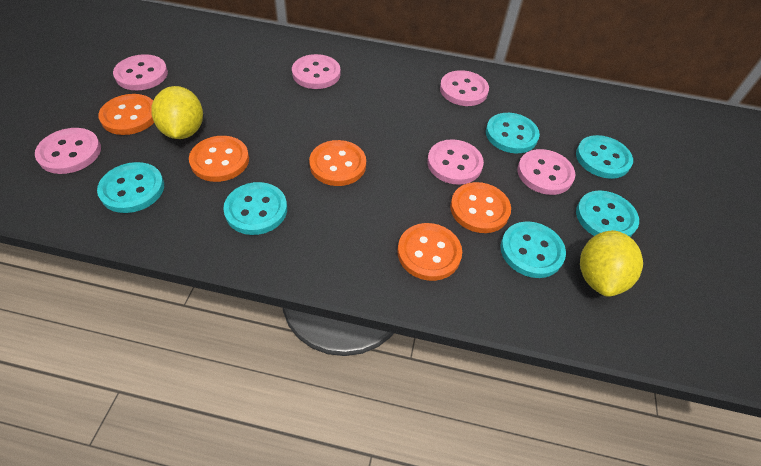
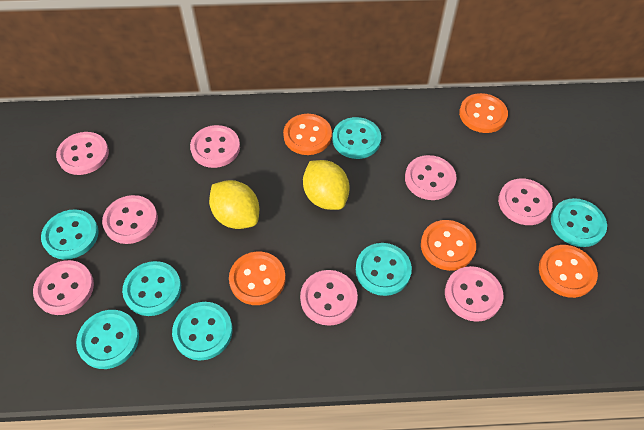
pink button: 6 -> 8
turquoise button: 6 -> 7

